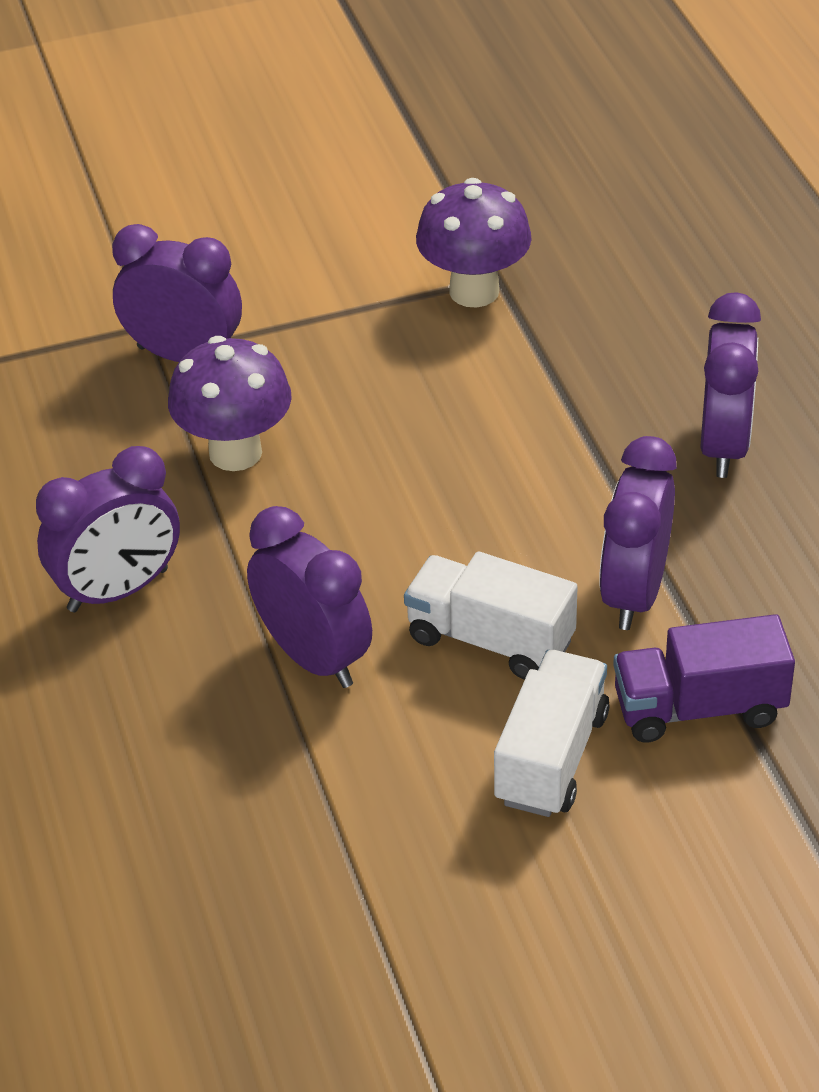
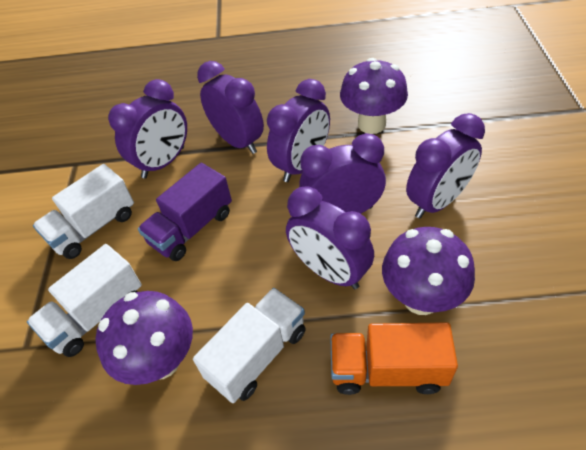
orange truck: 0 -> 1
purple clock: 5 -> 6
purple mushroom: 2 -> 3
white truck: 2 -> 3

